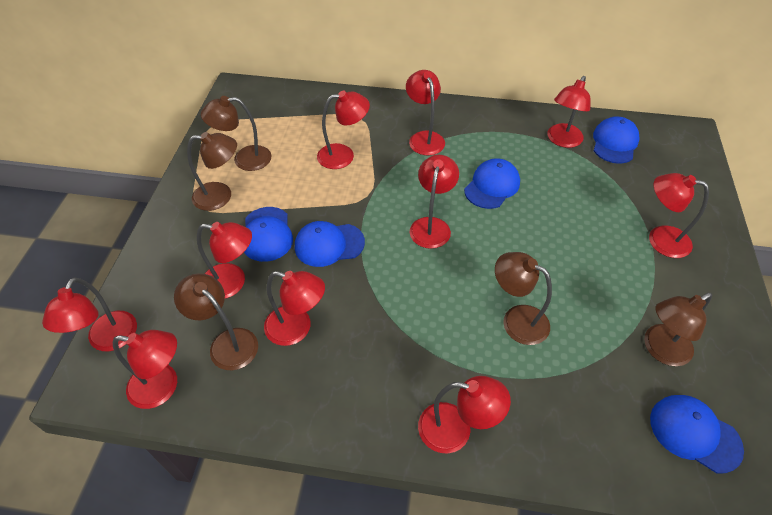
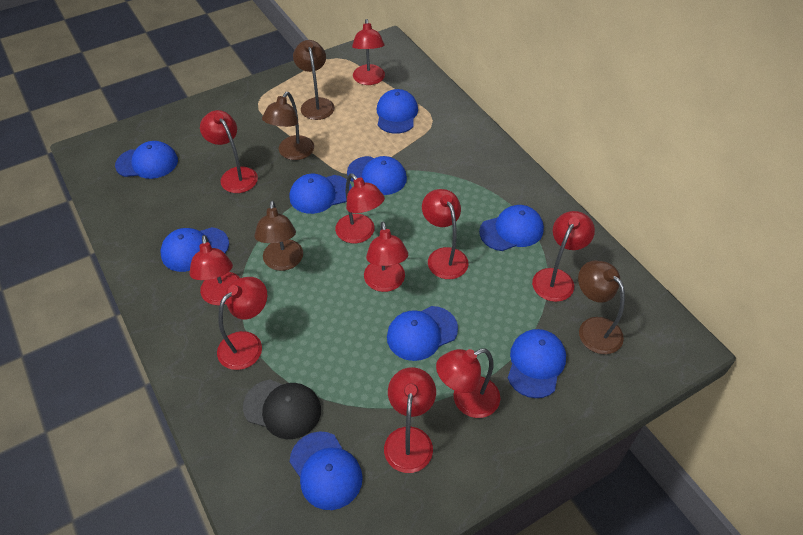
black cap: 0 -> 1
blue cap: 5 -> 9
brown lamp: 5 -> 4

